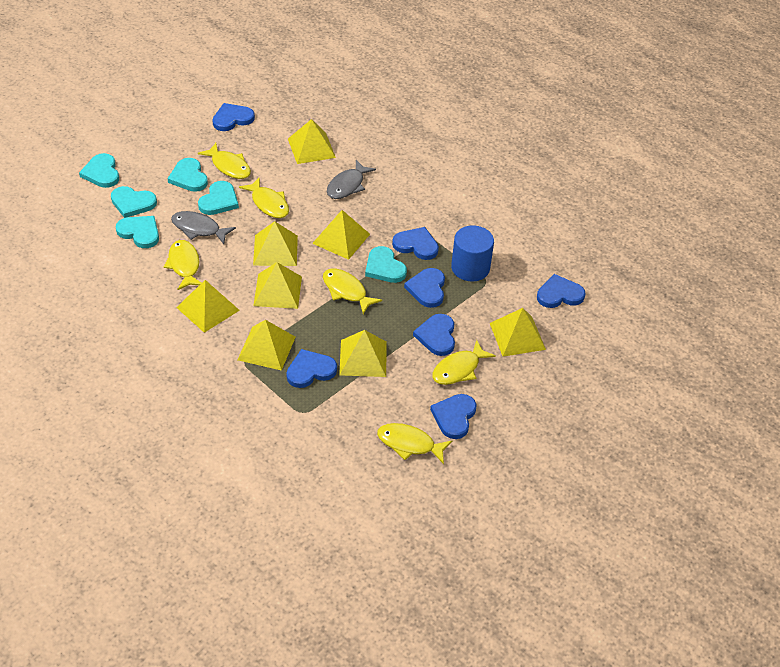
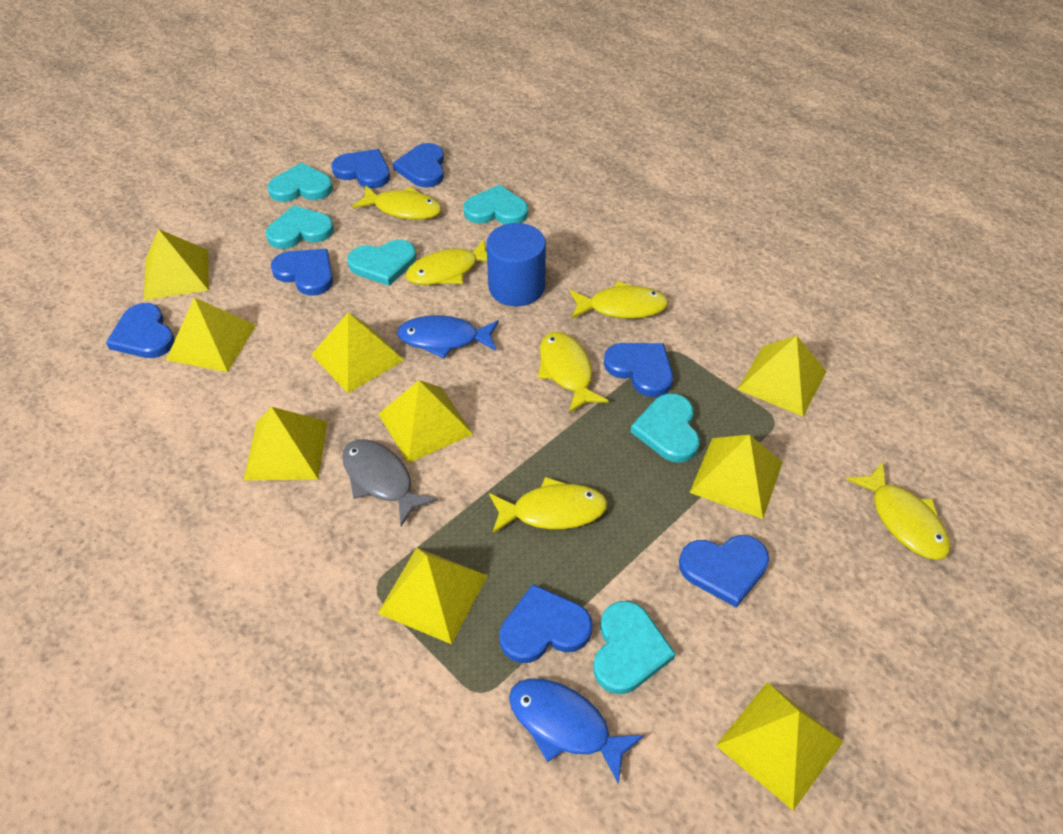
blue fish: 0 -> 2
grey fish: 2 -> 1
yellow pyramid: 8 -> 9

